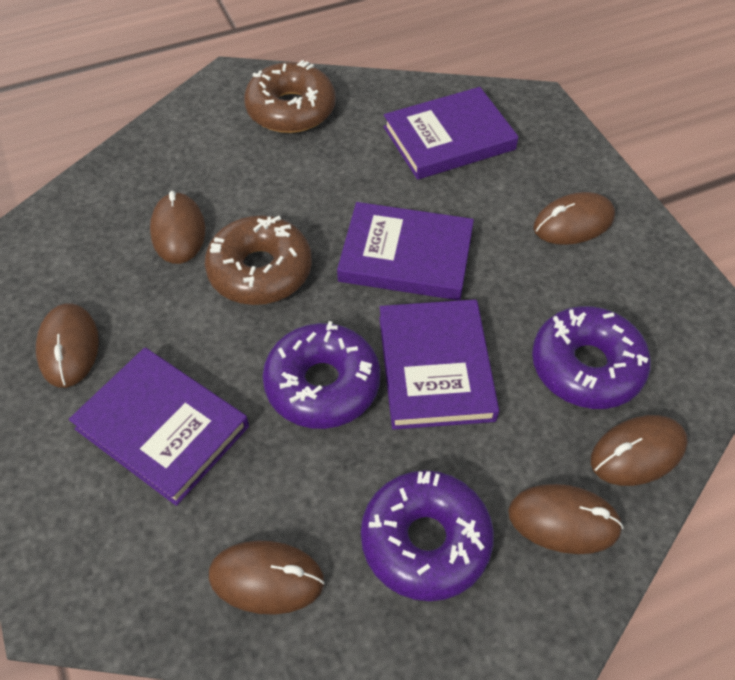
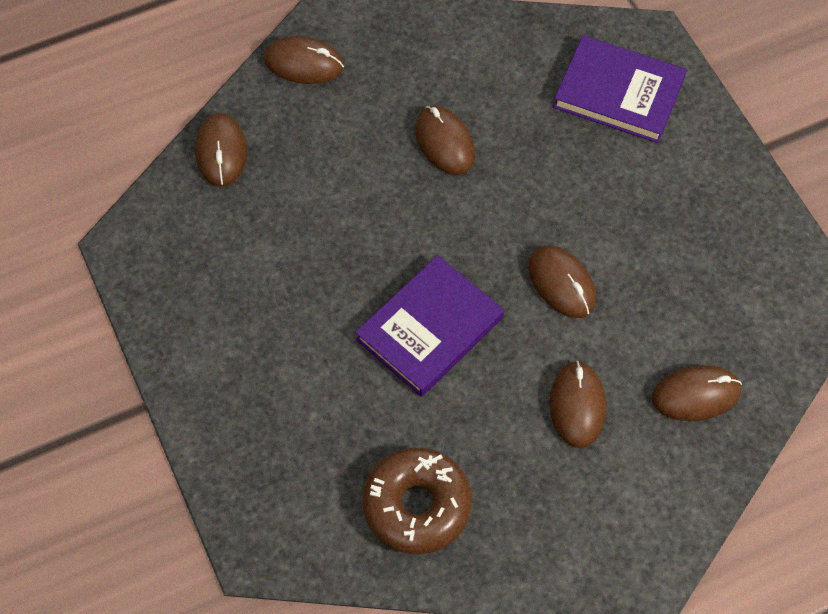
brown donut: 2 -> 1
purple book: 4 -> 2
purple donut: 3 -> 0

